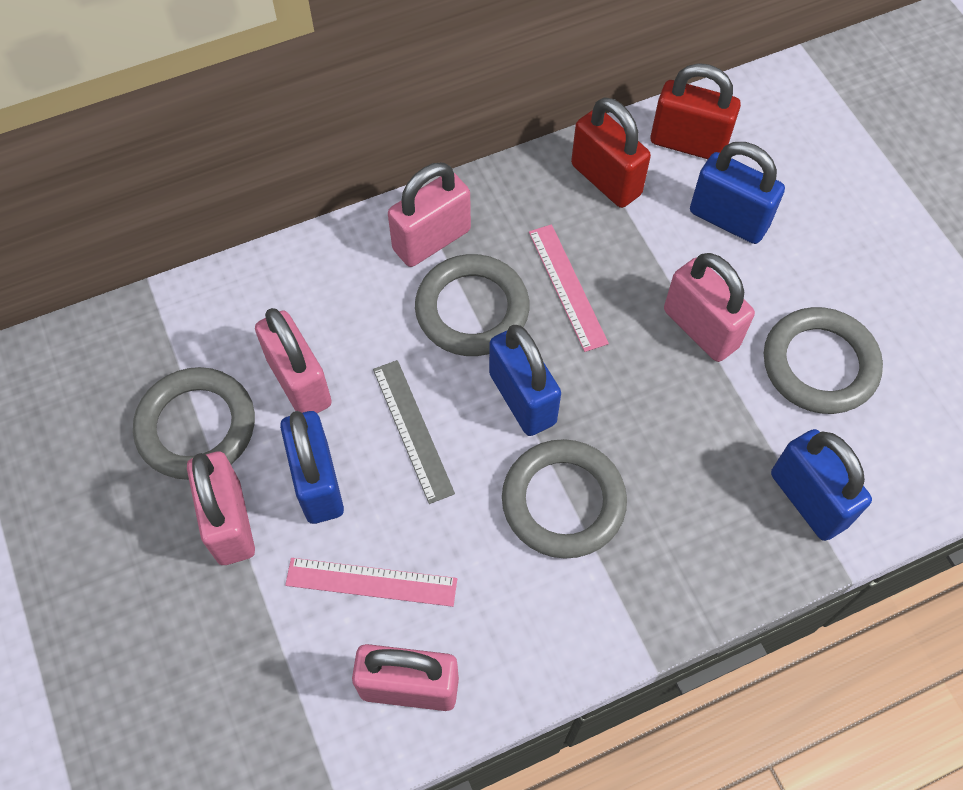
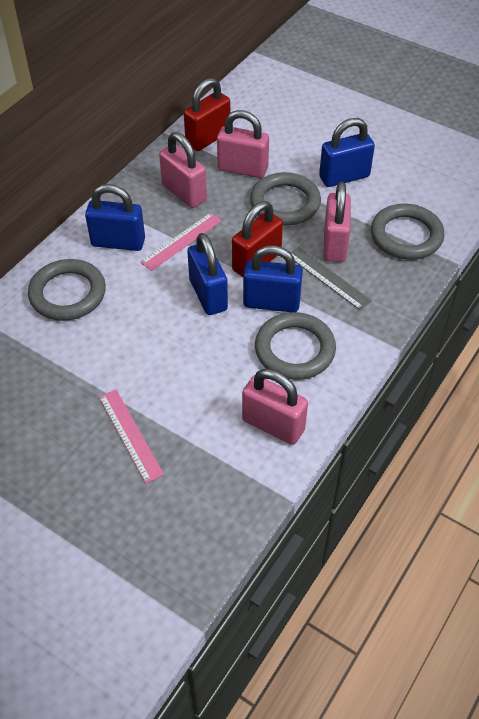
pink padlock: 5 -> 4

